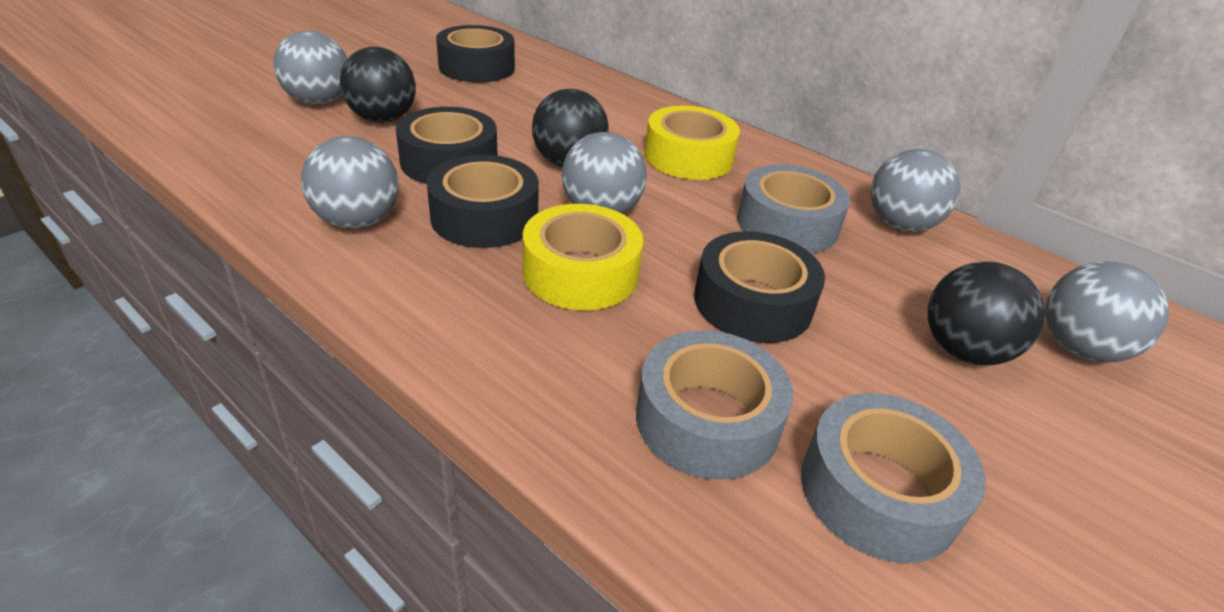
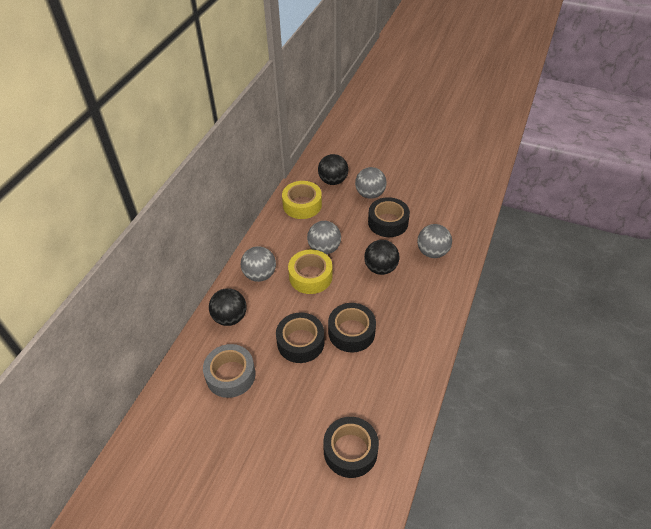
grey ball: 5 -> 4
grey tape: 3 -> 1

